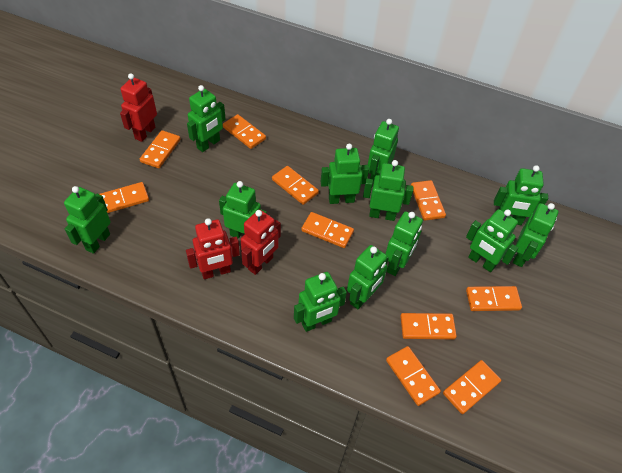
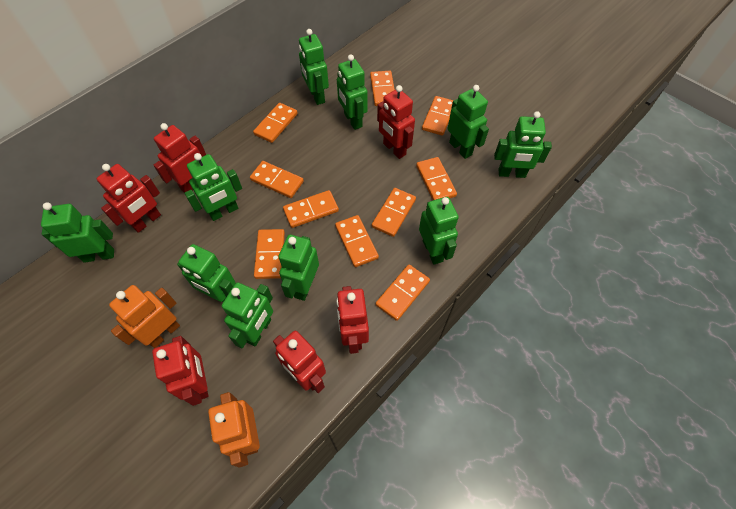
green robot: 12 -> 10
orange robot: 0 -> 2
red robot: 3 -> 6

